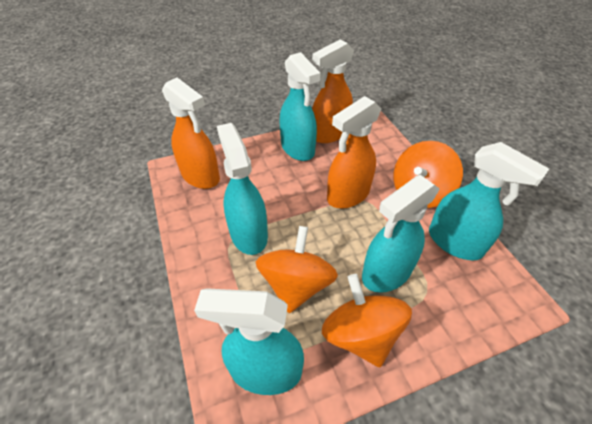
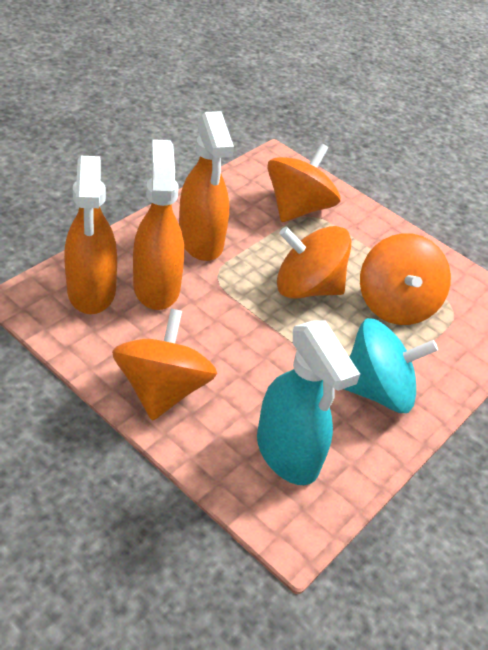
orange spinning top: 3 -> 4
turquoise spinning top: 0 -> 1
turquoise spray bottle: 5 -> 1

